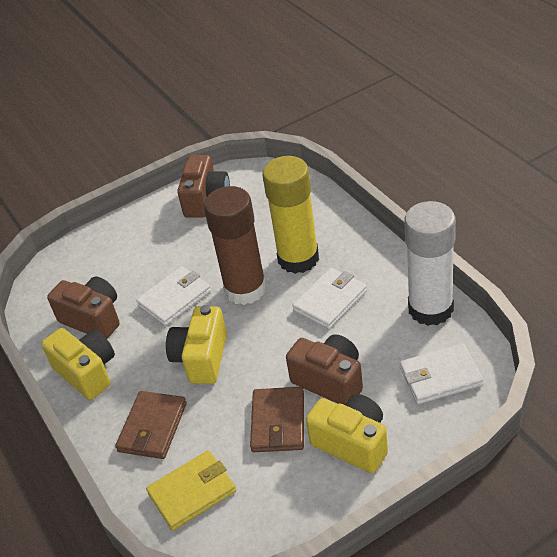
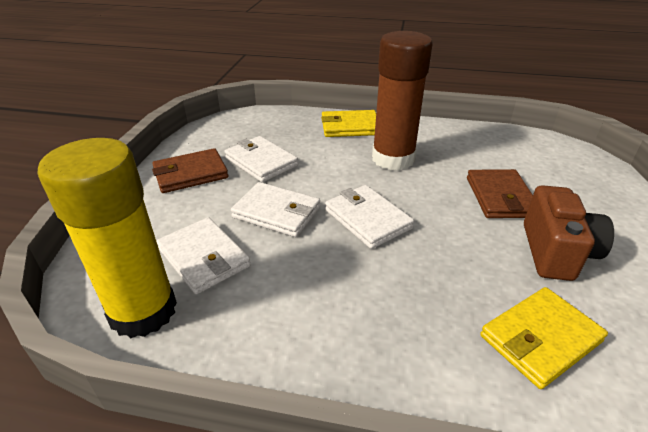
brown camera: 3 -> 1
white glue stick: 1 -> 0
white wallet: 3 -> 4
yellow camera: 3 -> 0
yellow wallet: 1 -> 2

